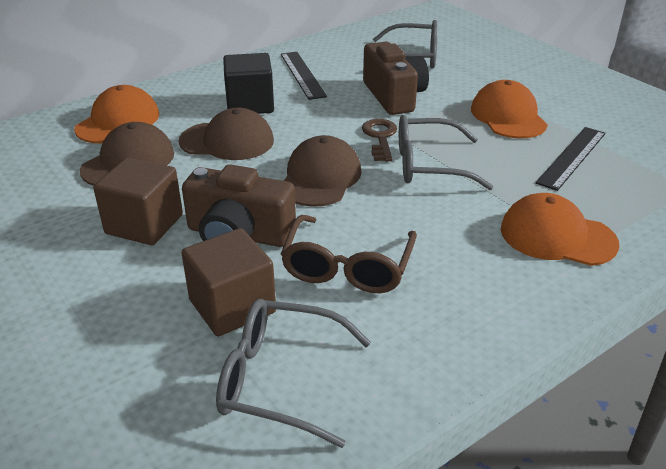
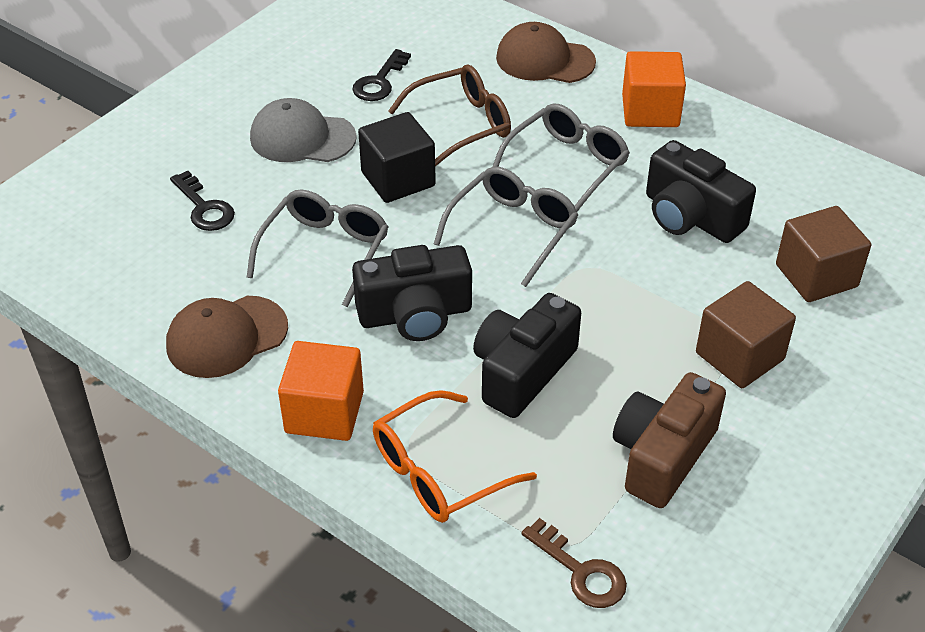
black camera: 0 -> 3
black key: 0 -> 2
black ruler: 2 -> 0
brown camera: 2 -> 1
brown cap: 3 -> 2
grey cap: 0 -> 1
orange cap: 3 -> 0
orange cube: 0 -> 2
orange glasses: 0 -> 1

